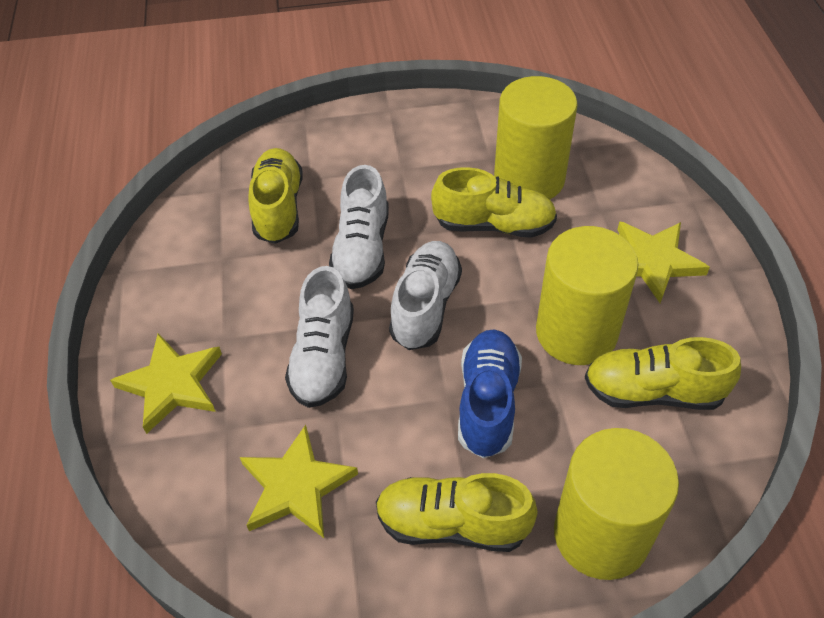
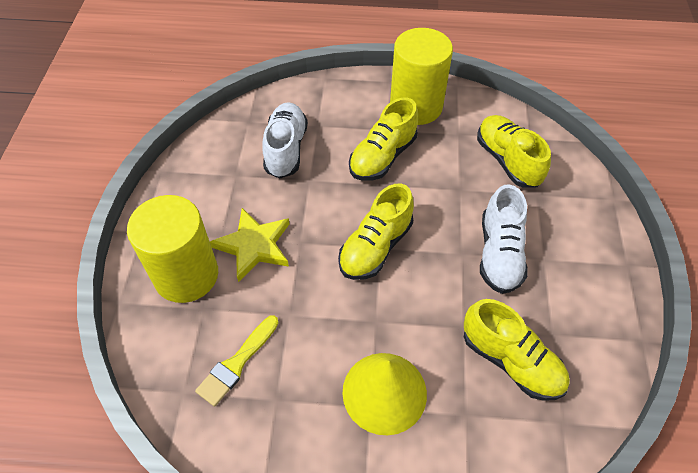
blue shoe: 1 -> 0
white shoe: 3 -> 2
yellow brush: 0 -> 1
yellow cone: 0 -> 1
yellow cylinder: 3 -> 2
yellow star: 3 -> 1

